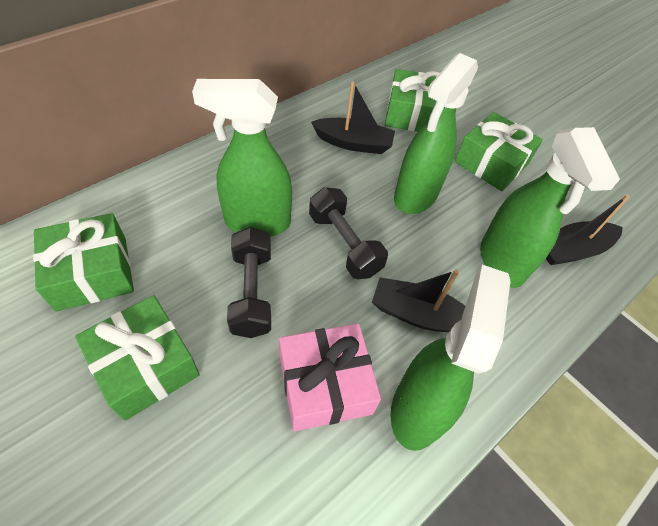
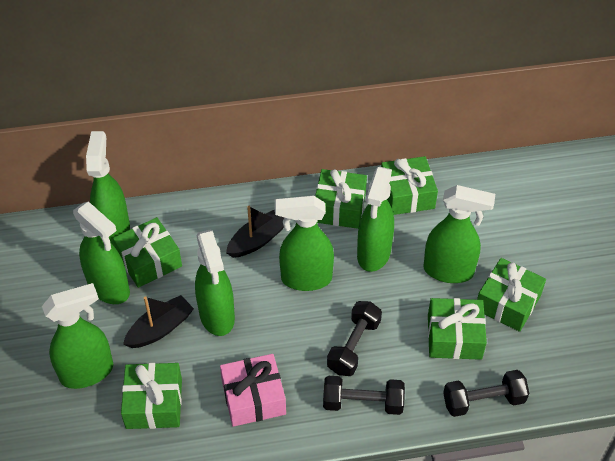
black boat: 3 -> 2
black dumbbell: 2 -> 3
green gift: 4 -> 6
green spray bottle: 4 -> 7

